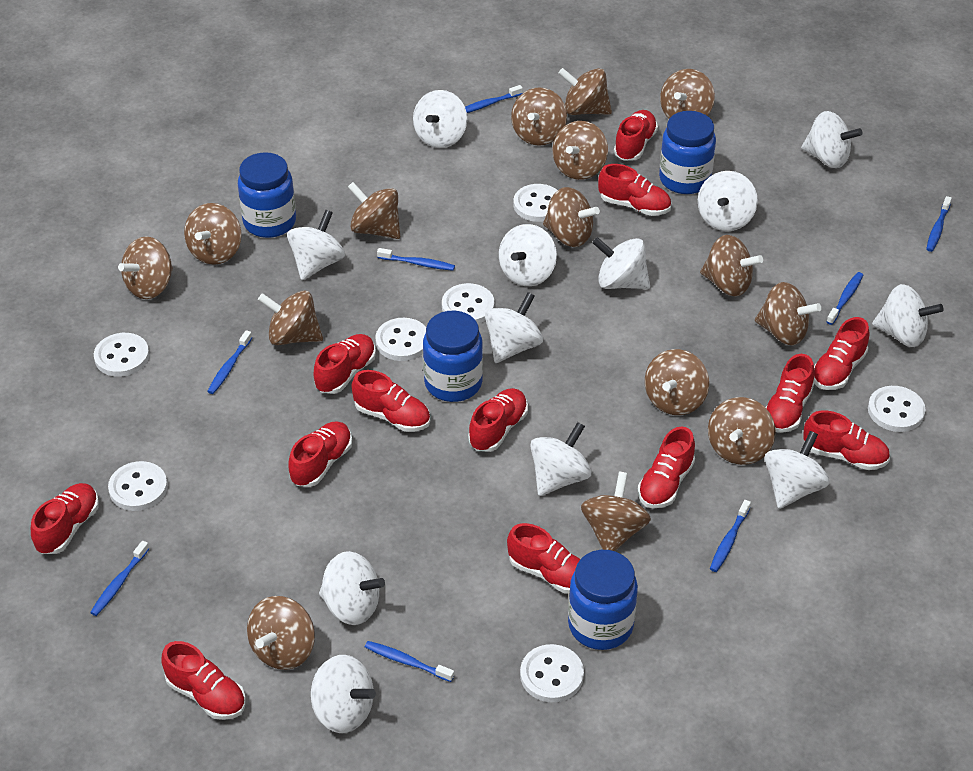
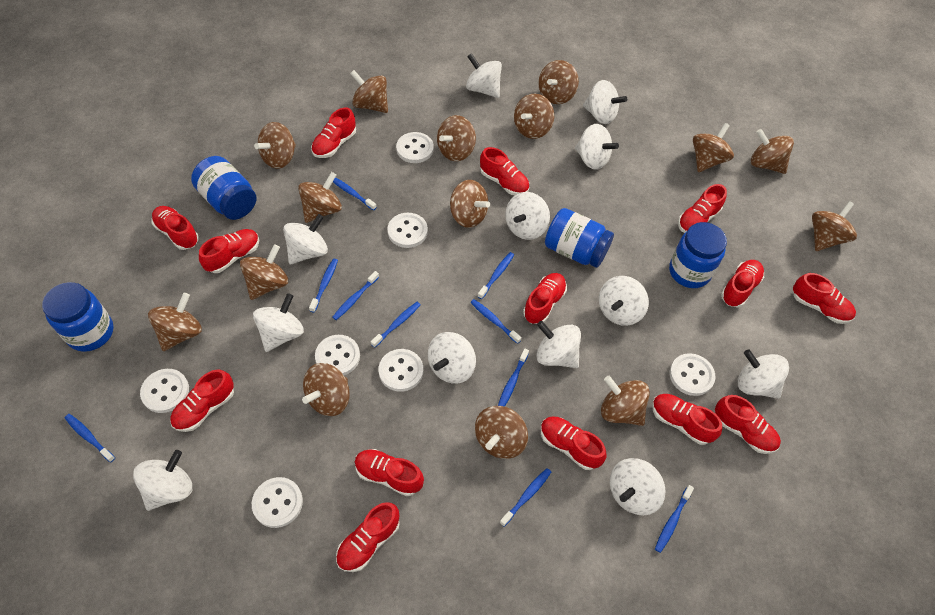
blue toothbrush: 8 -> 10
red shoe: 13 -> 14

